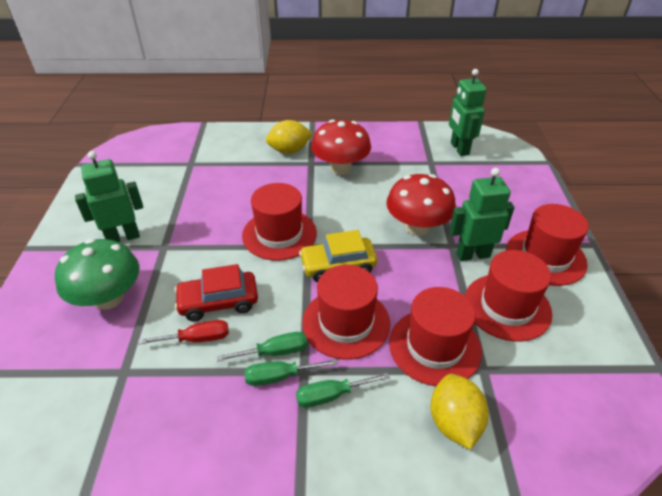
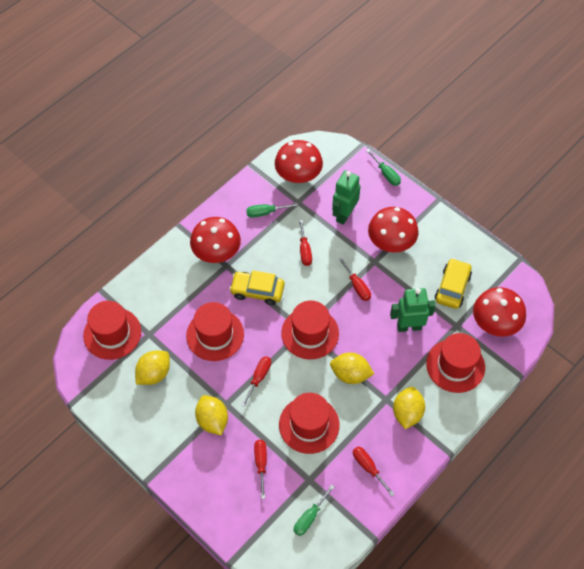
green mushroom: 1 -> 0
green robot: 3 -> 2
red car: 1 -> 0
red mushroom: 2 -> 4
red screwdriver: 1 -> 5
yellow car: 1 -> 2
yellow lemon: 2 -> 4

